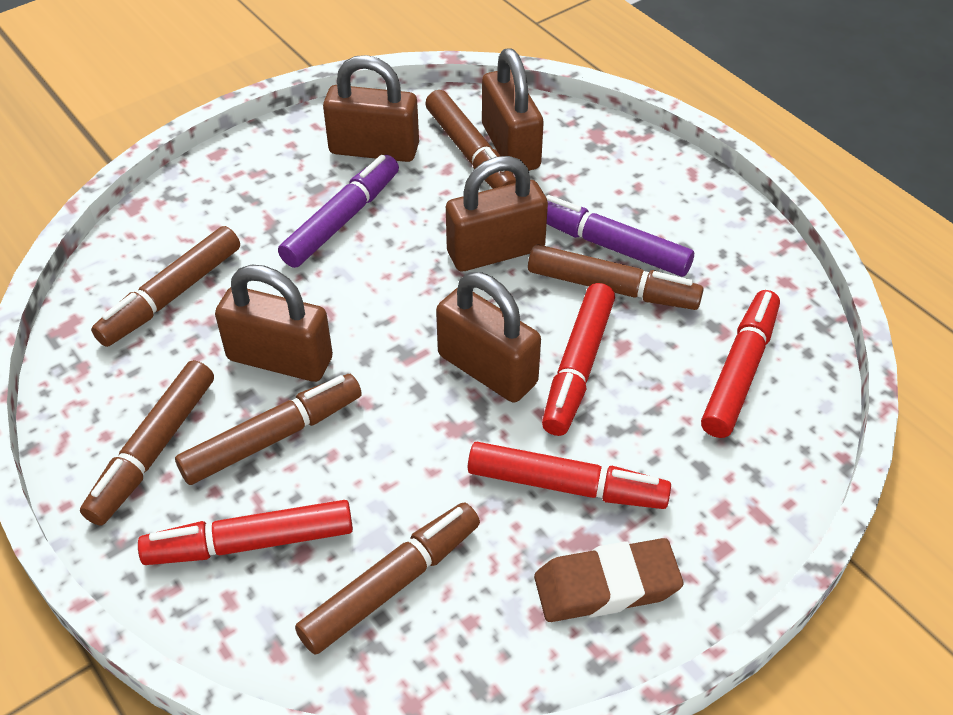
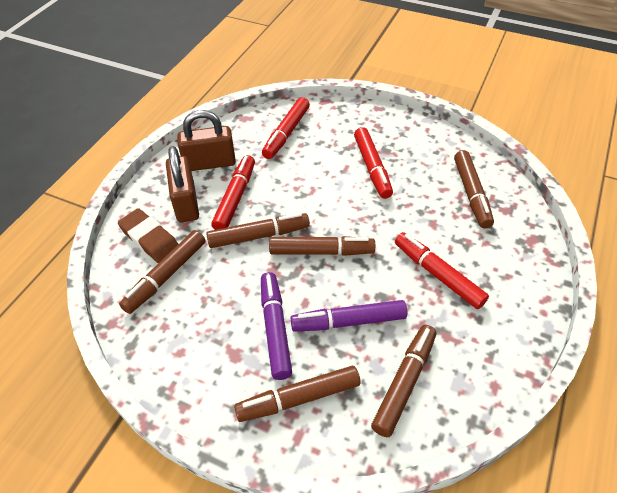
brown padlock: 5 -> 2

